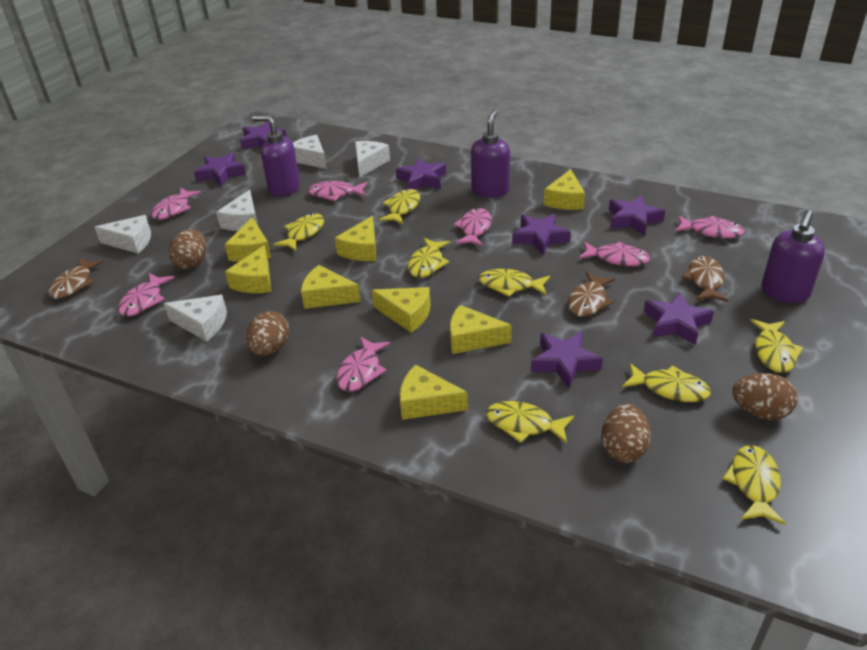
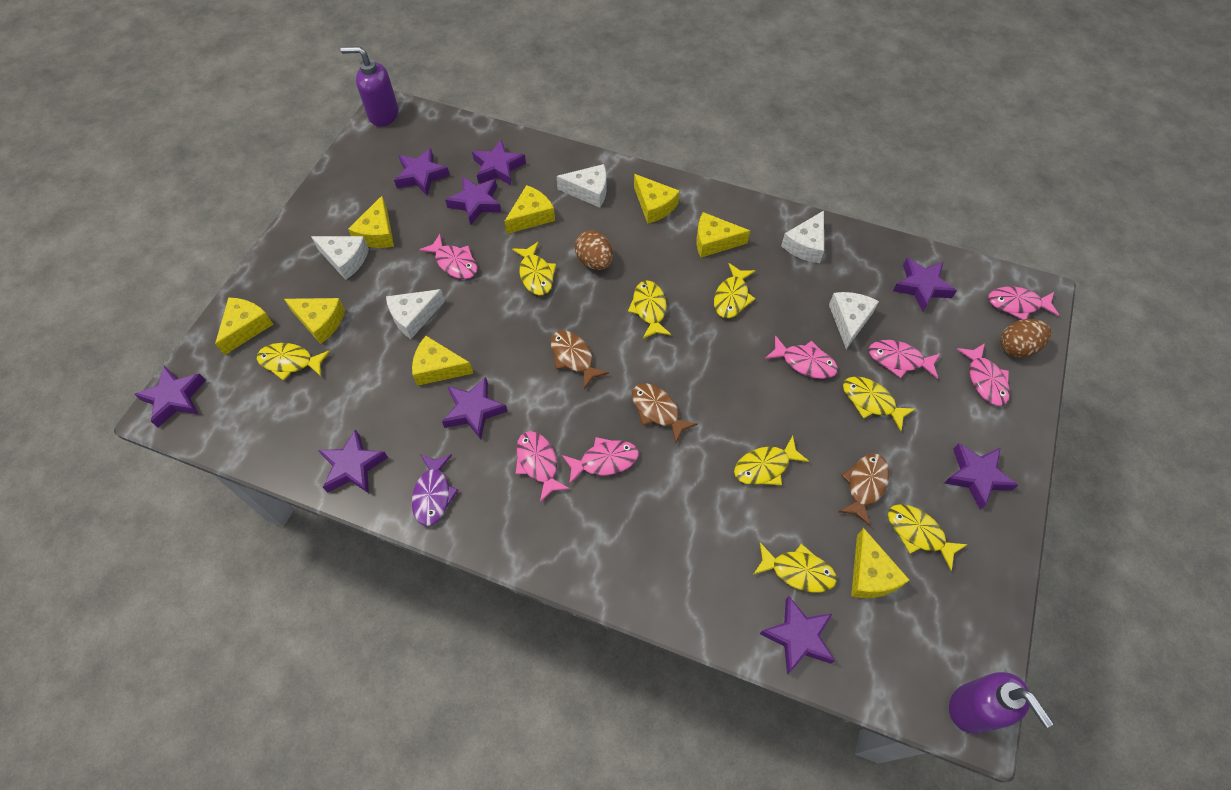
brown egg: 4 -> 2
purple fish: 0 -> 1
purple soap dispenser: 3 -> 2
purple star: 7 -> 9

